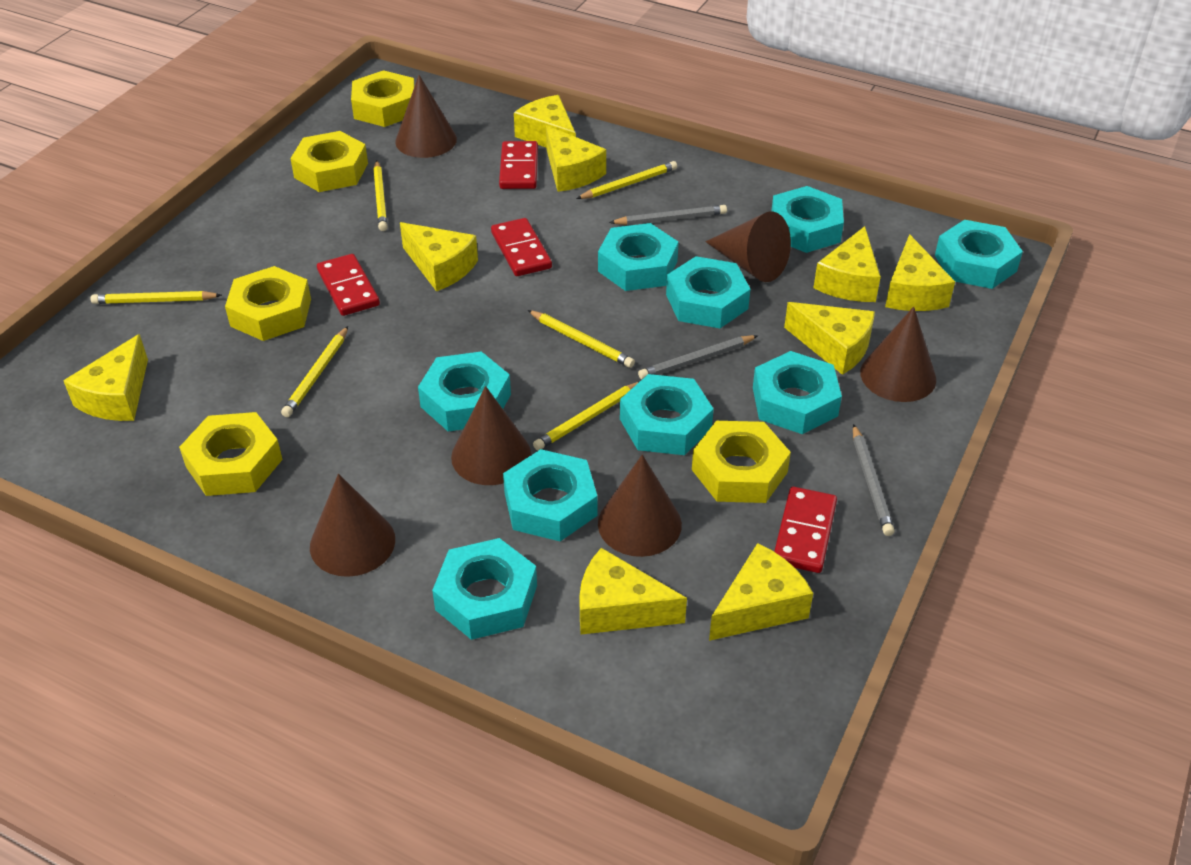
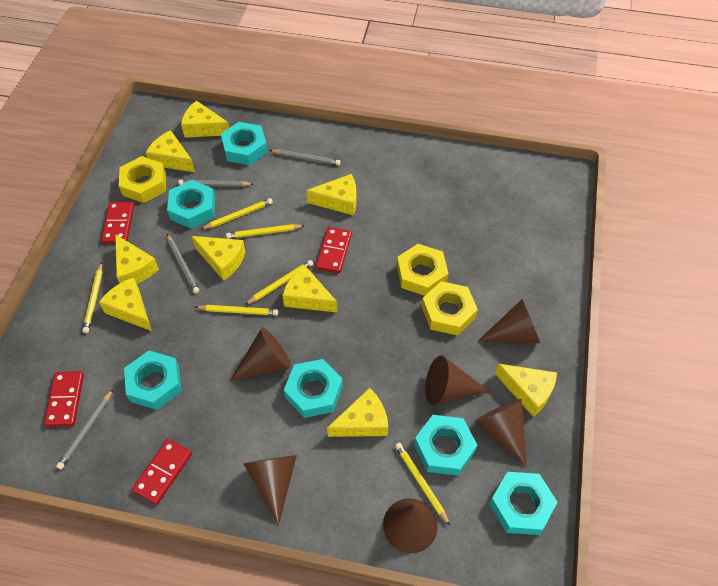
grey pencil: 3 -> 4
turquoise nut: 9 -> 6
yellow nut: 5 -> 3

